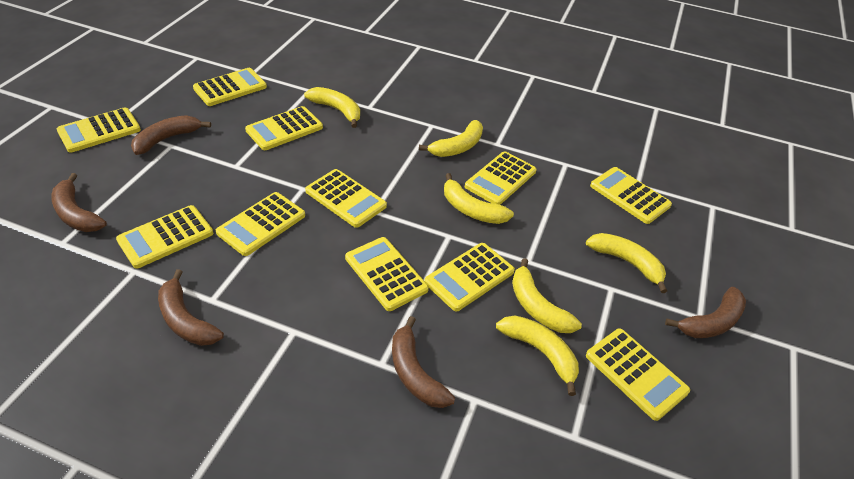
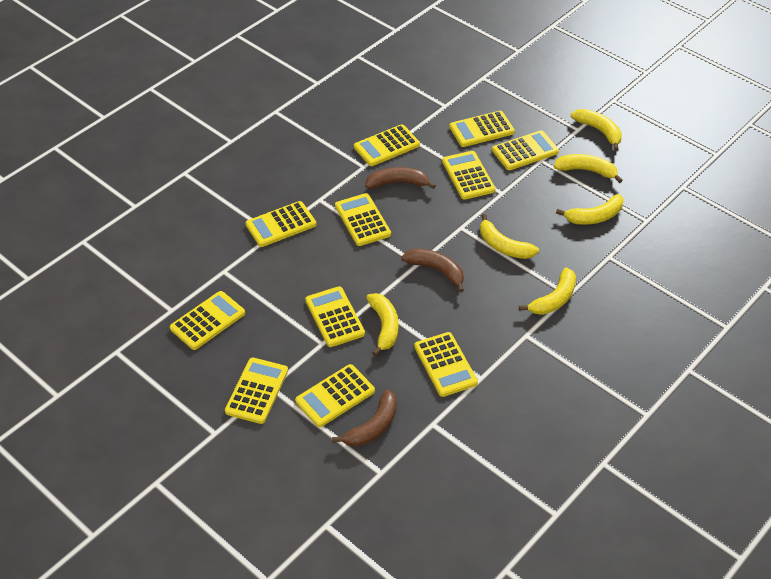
brown banana: 5 -> 3

